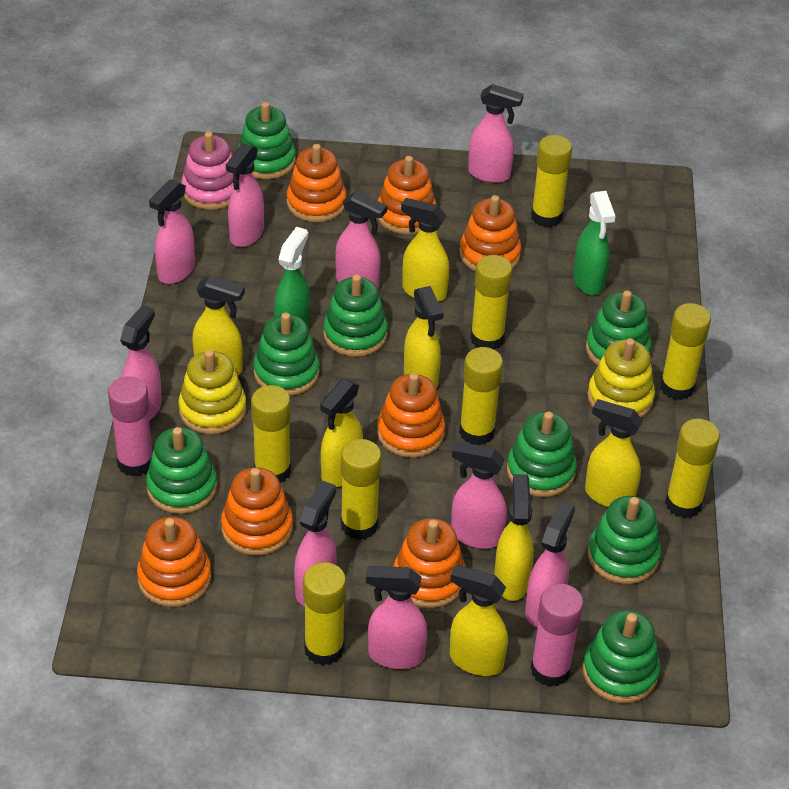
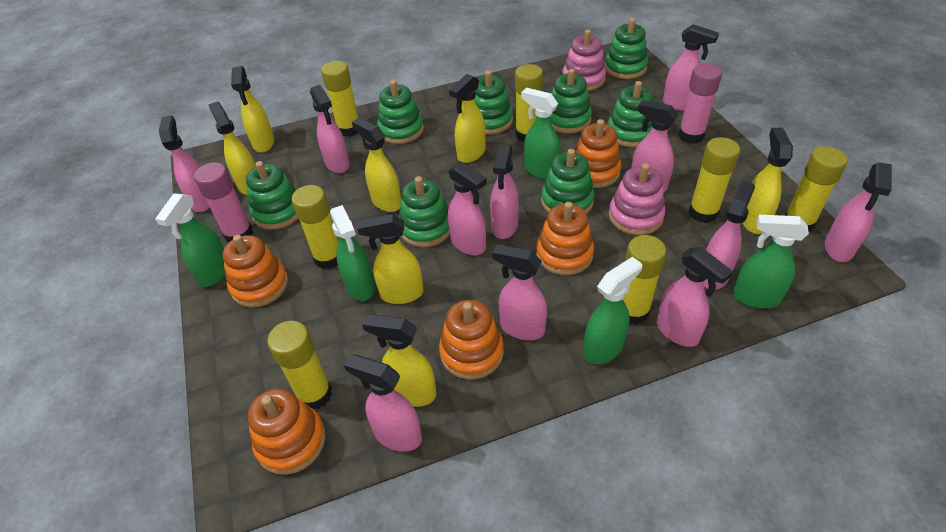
green spray bottle: 2 -> 5
orange stacking toy: 7 -> 5
pink spray bottle: 9 -> 11
pink stacking toy: 1 -> 2
yellow glue stick: 8 -> 7
yellow stacking toy: 2 -> 0

